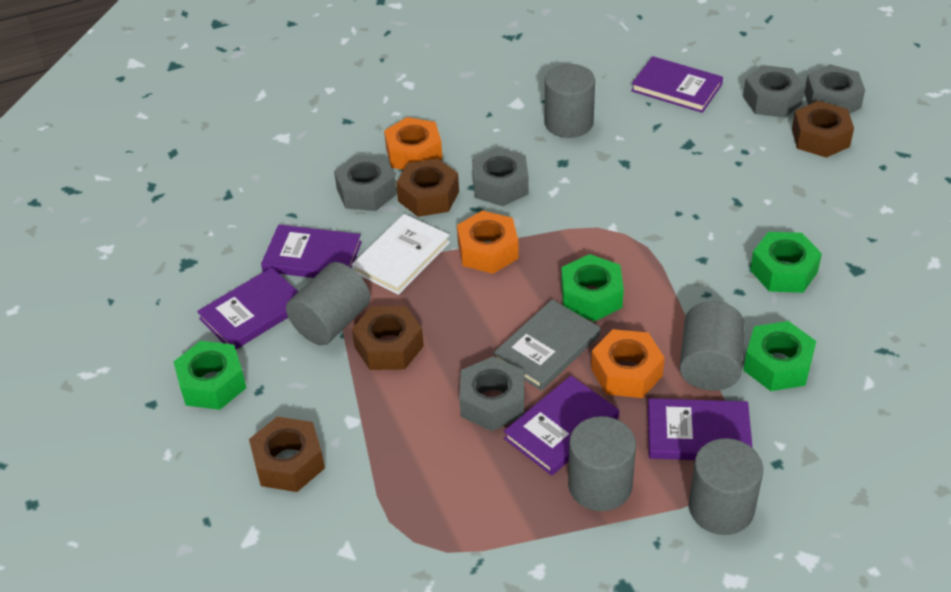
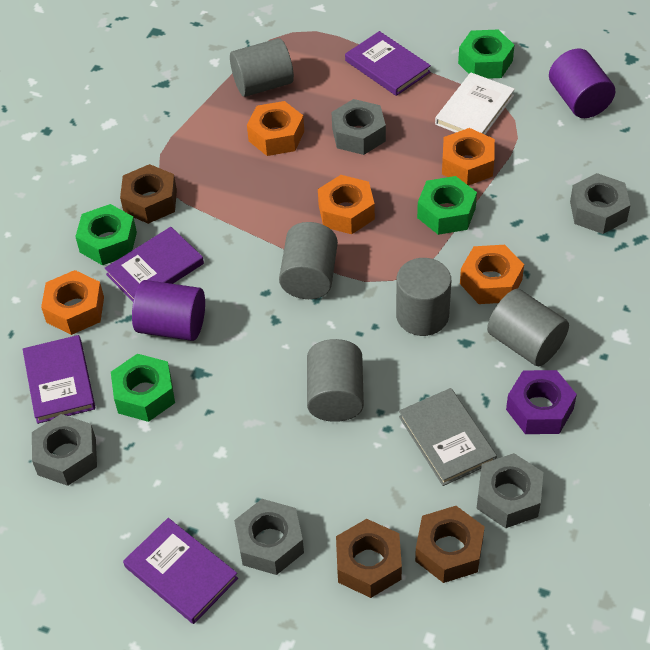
brown nut: 4 -> 3
orange nut: 3 -> 5
purple book: 5 -> 4
purple cylinder: 0 -> 2
purple nut: 0 -> 1

